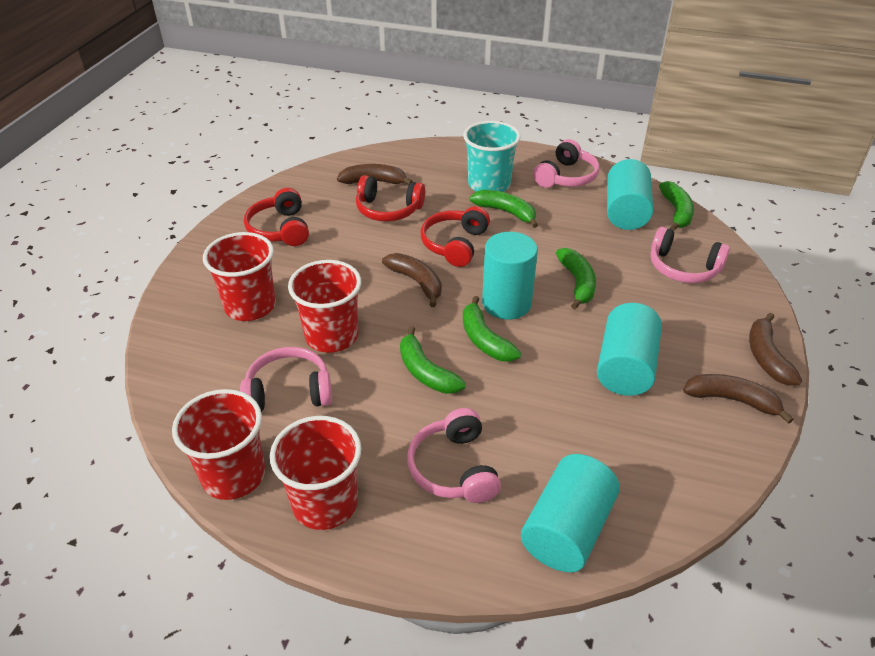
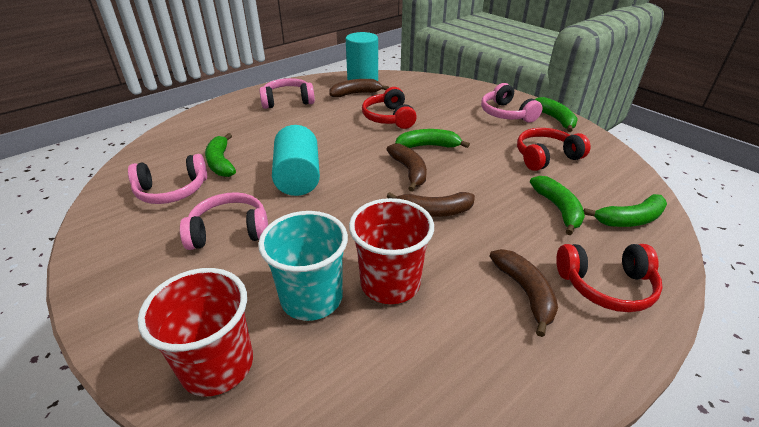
red cup: 4 -> 2
turquoise cylinder: 4 -> 2

